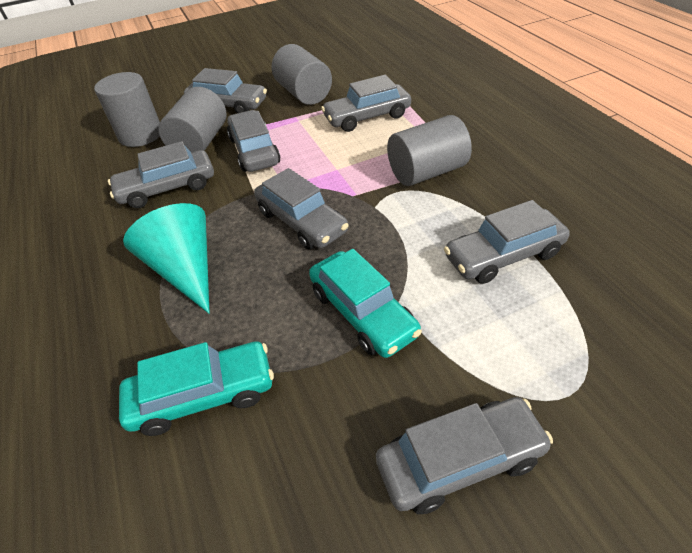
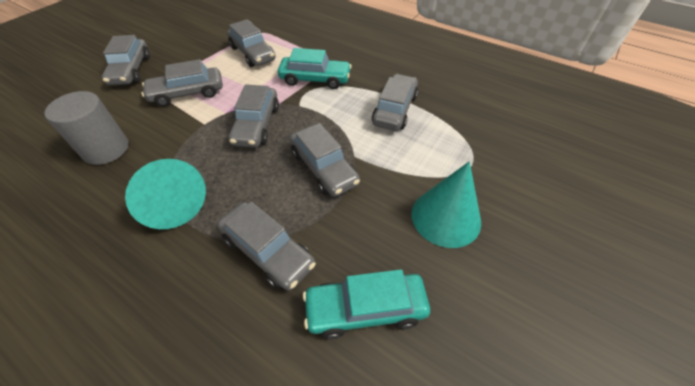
grey cylinder: 4 -> 1
turquoise cone: 1 -> 2

